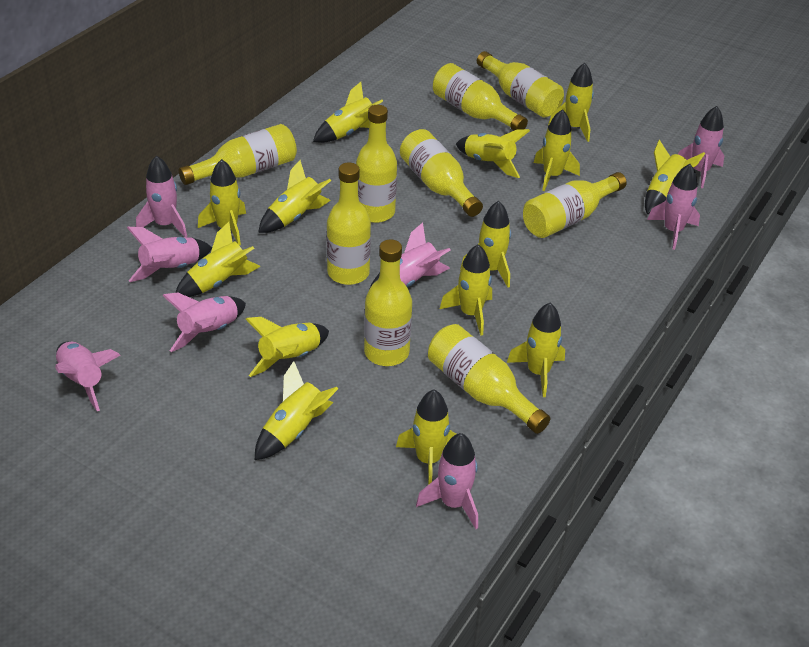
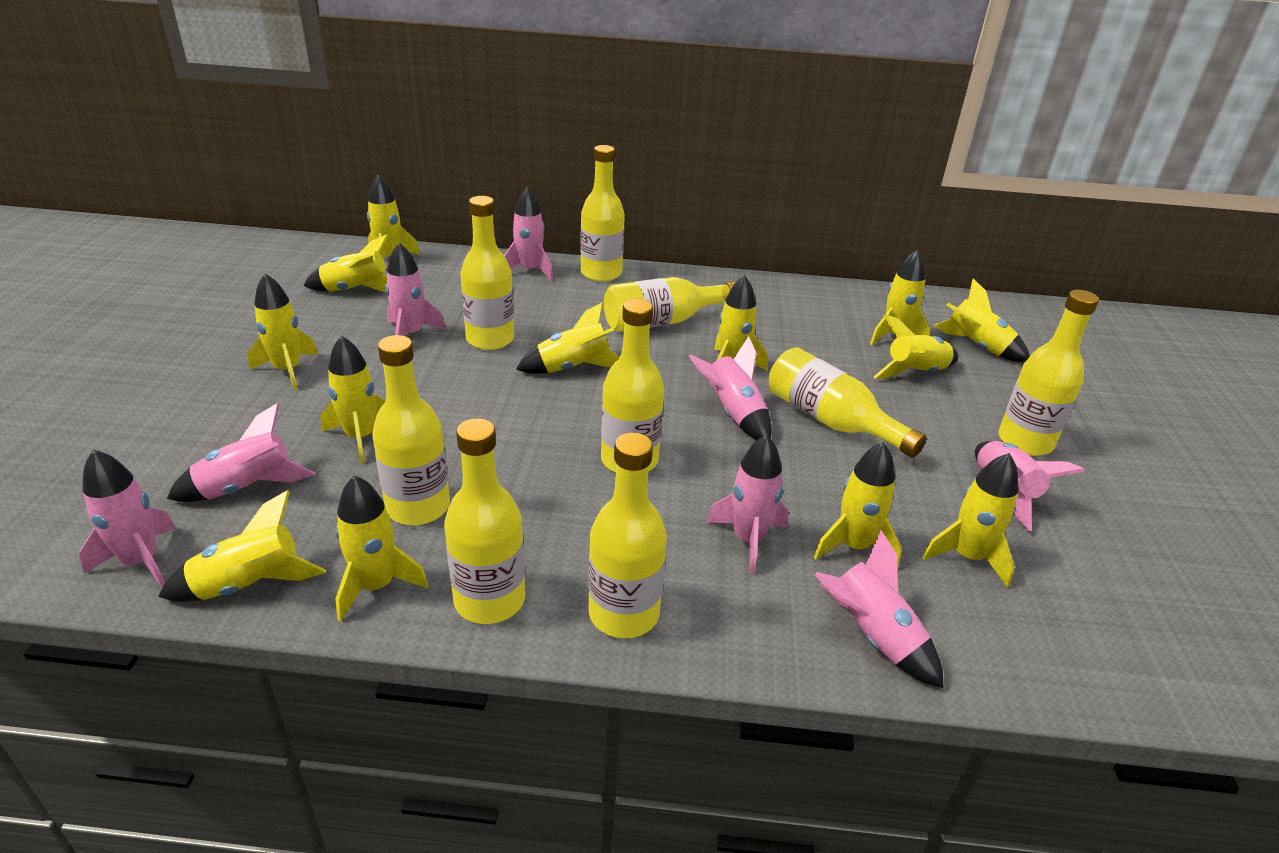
yellow rocket: 14 -> 13

